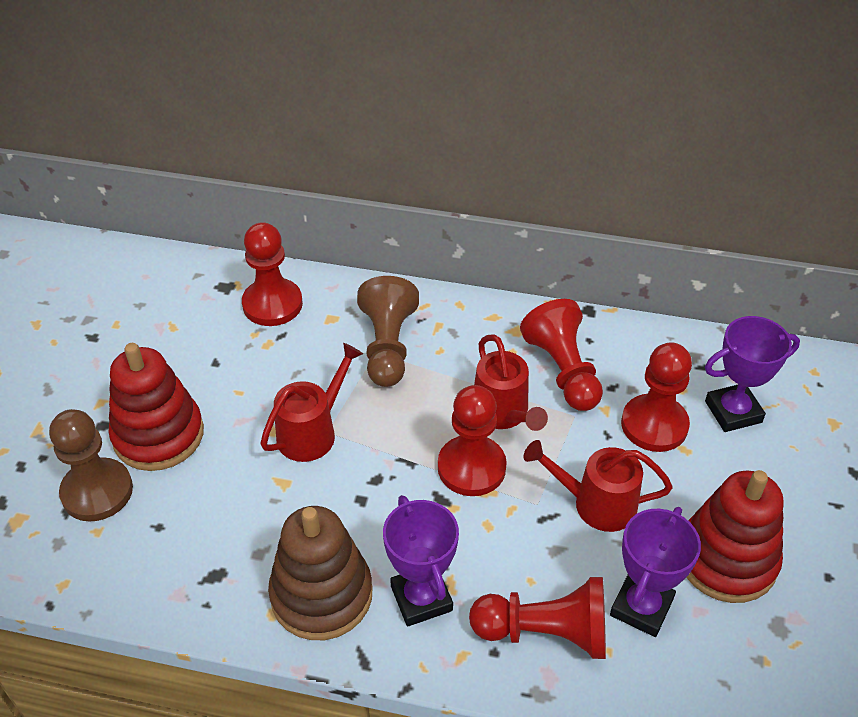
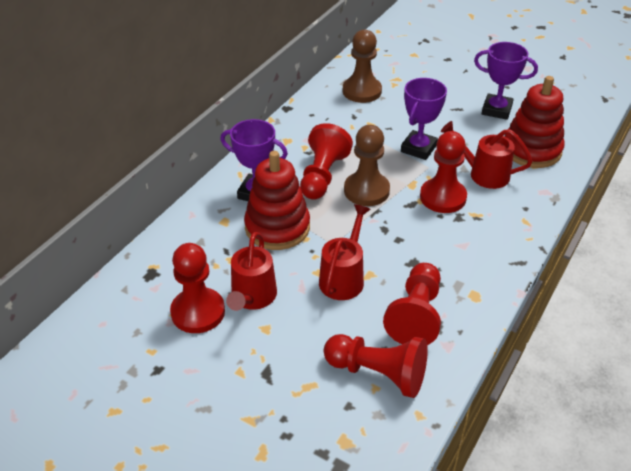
brown stacking toy: 1 -> 0

